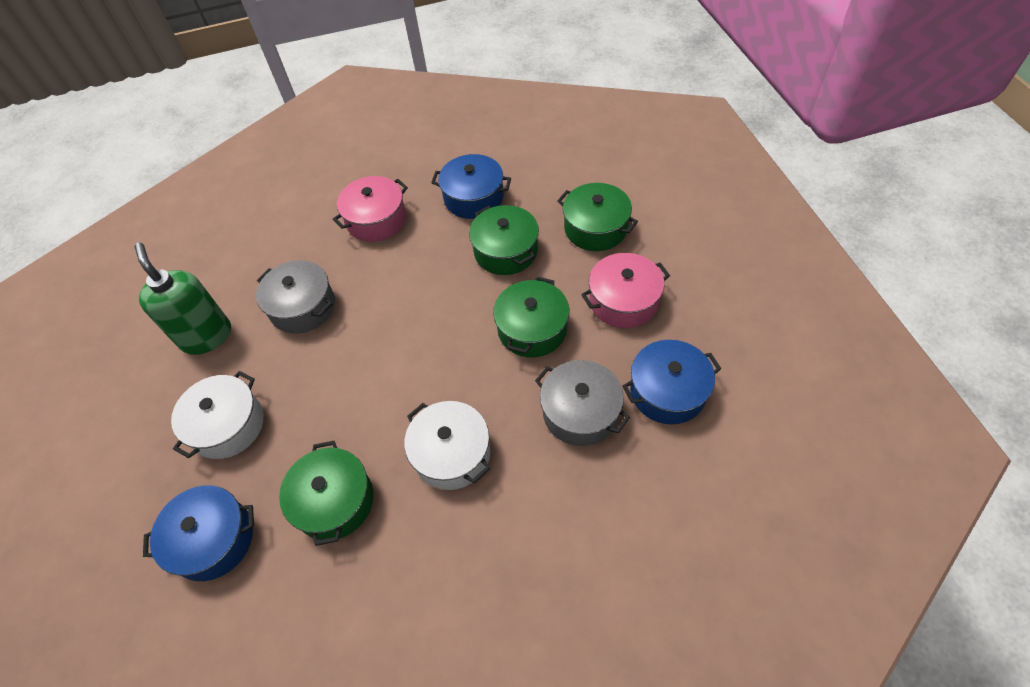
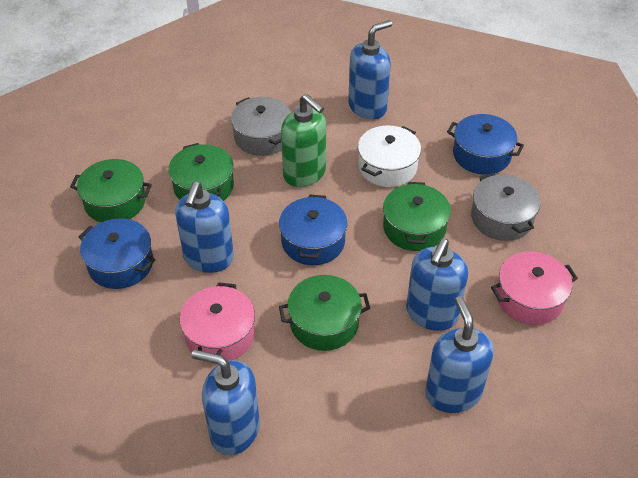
blue soap dispenser: 0 -> 5
white pot: 2 -> 1

